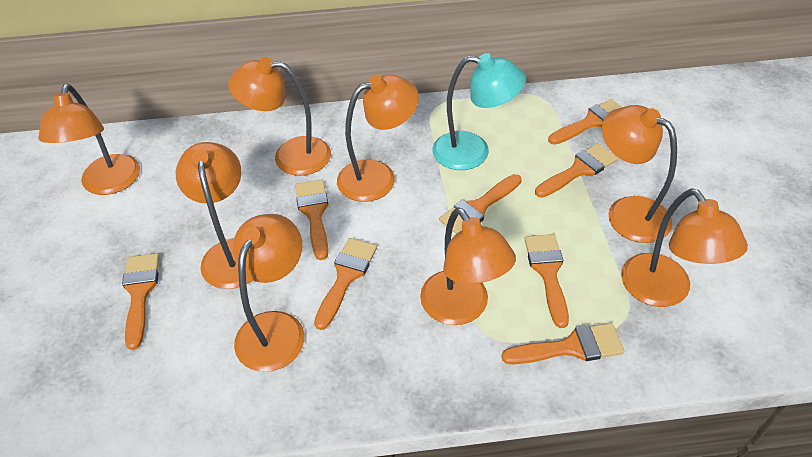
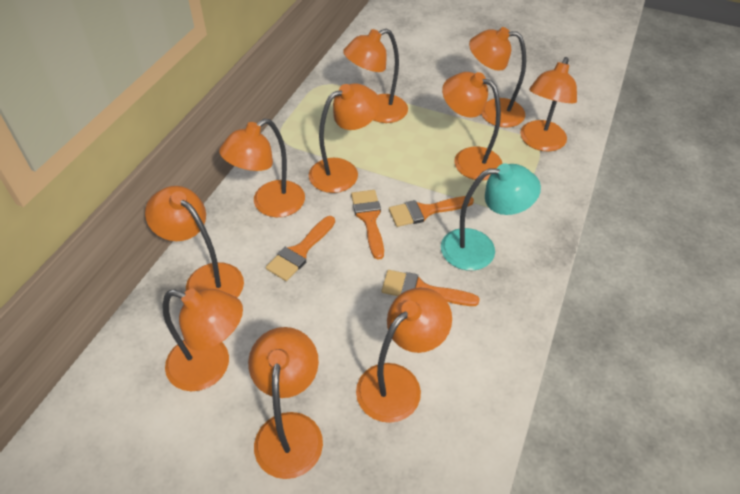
orange brush: 8 -> 4
orange lamp: 8 -> 10

